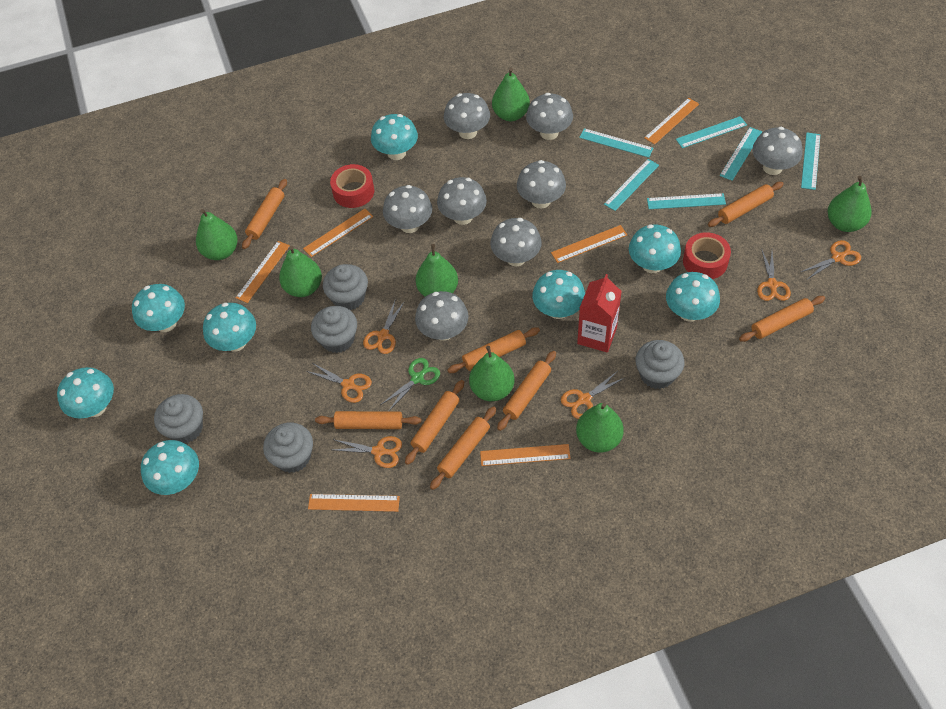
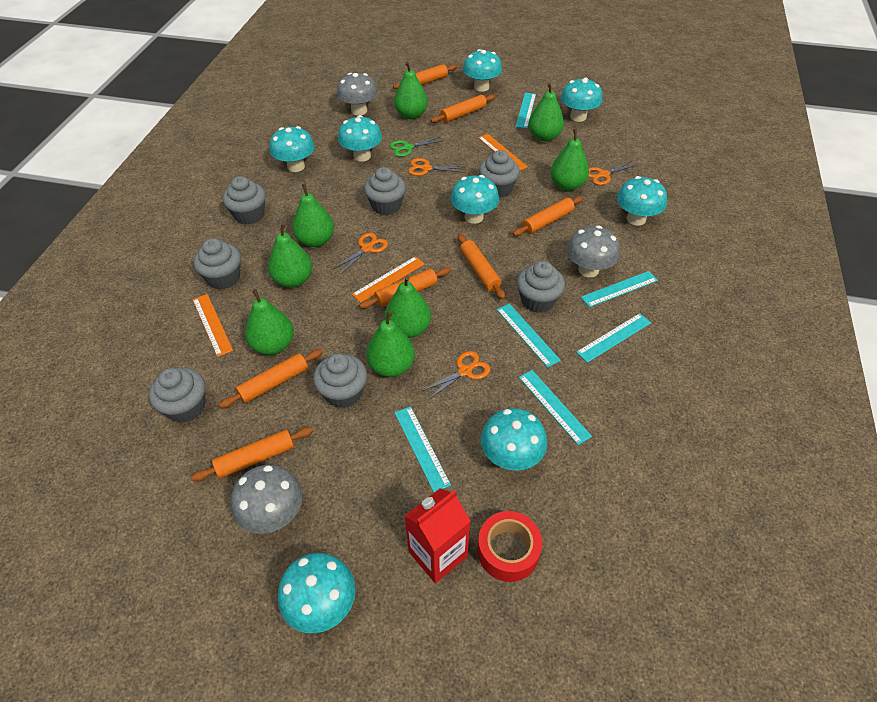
green pear: 7 -> 8
grey cupcake: 5 -> 7
grey mushroom: 8 -> 3
orange rolling pin: 8 -> 7
orange ruler: 6 -> 3
orange scissors: 6 -> 4
red tape: 2 -> 1

